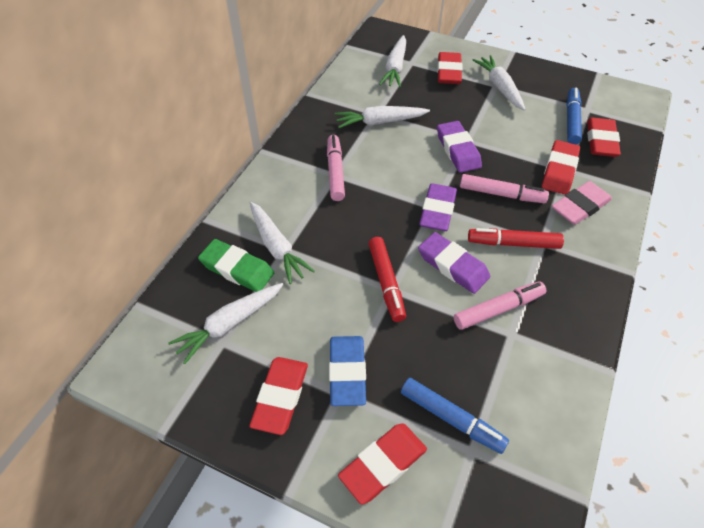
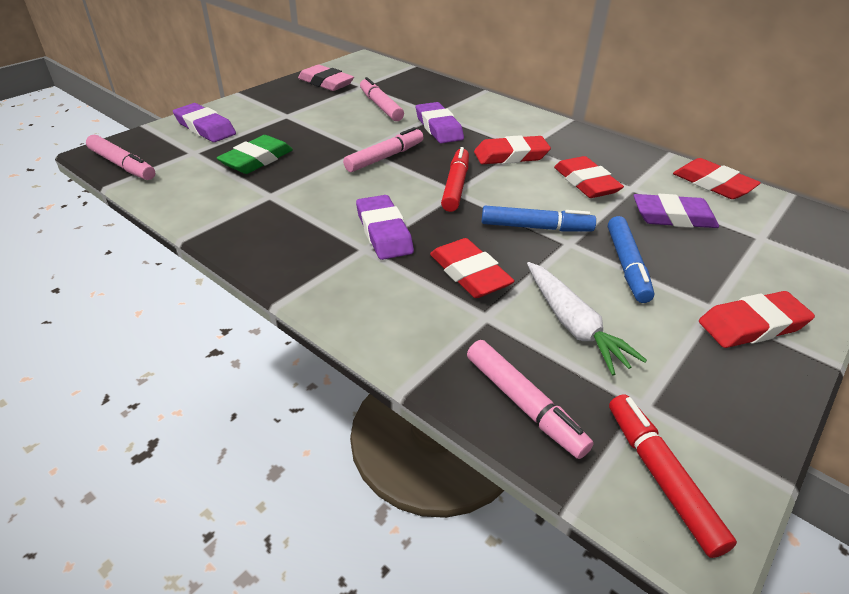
blue eraser: 1 -> 0
pink marker: 3 -> 4
purple eraser: 3 -> 4
white carrot: 5 -> 1

